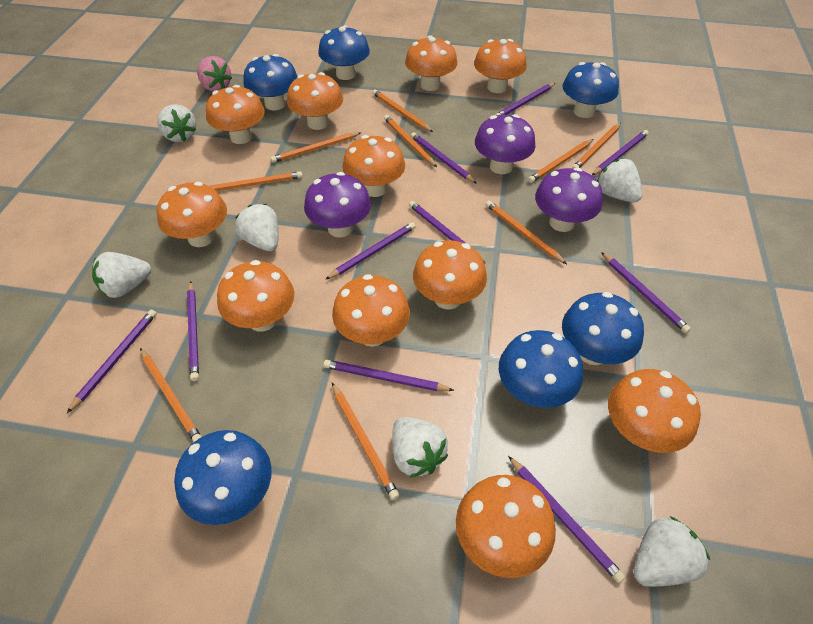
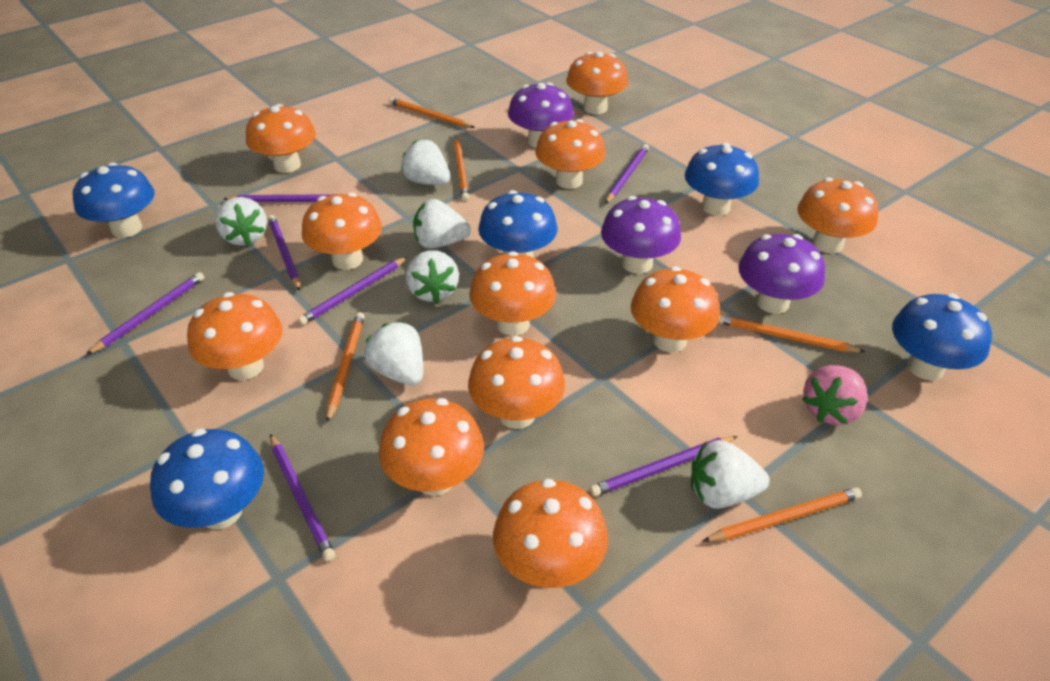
blue mushroom: 6 -> 5
orange pencil: 9 -> 5
purple pencil: 10 -> 7

